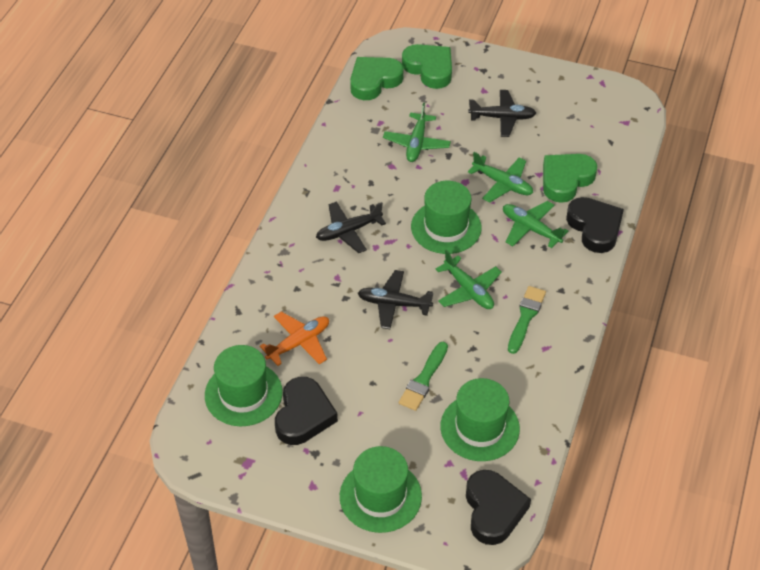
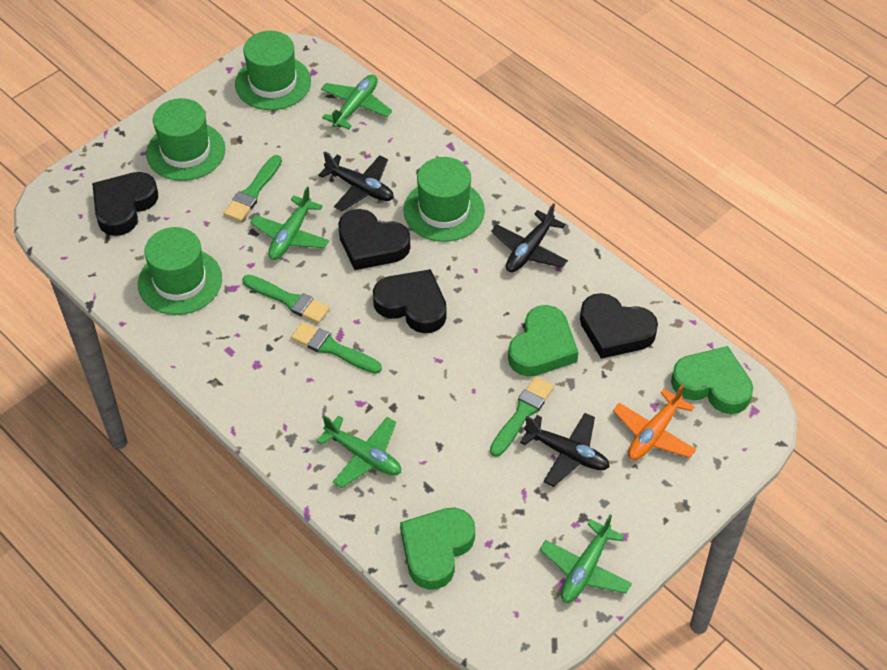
black heart: 3 -> 4
green brush: 2 -> 4

